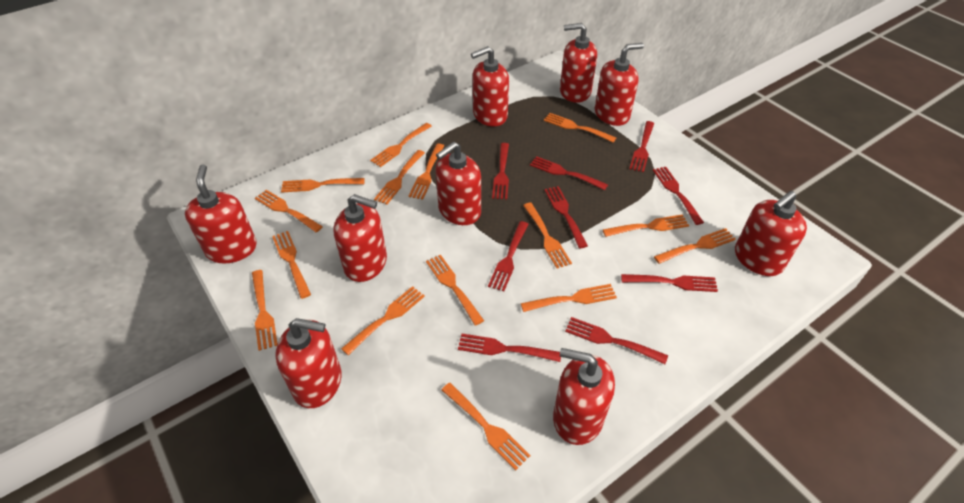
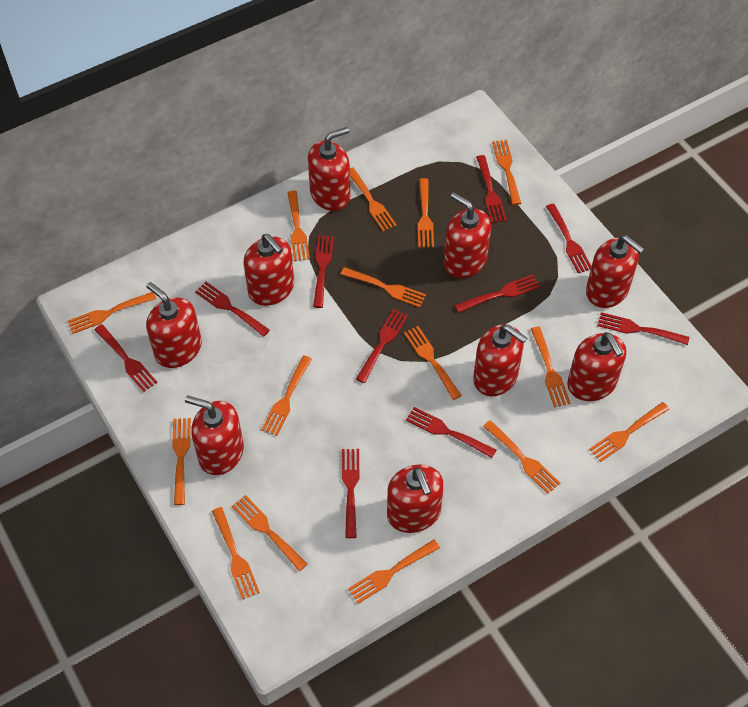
red fork: 9 -> 10

